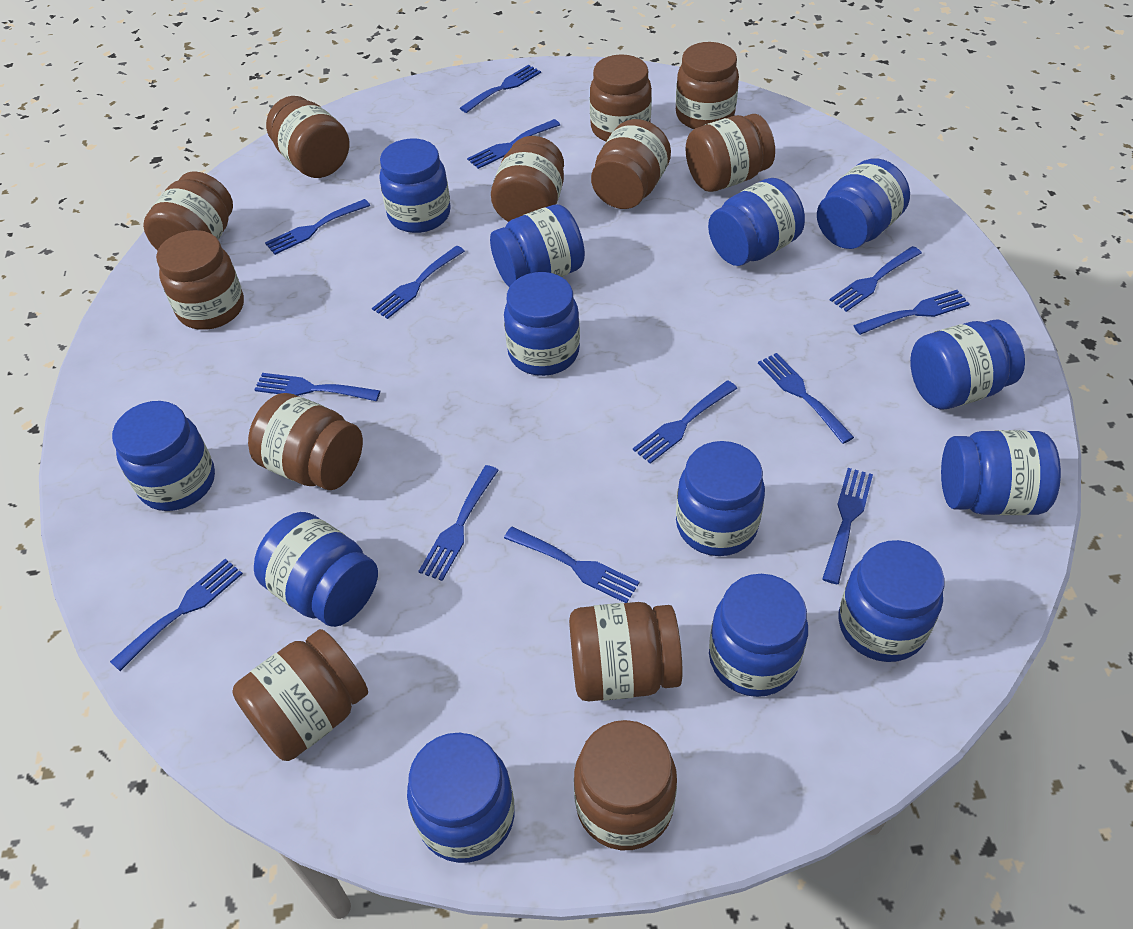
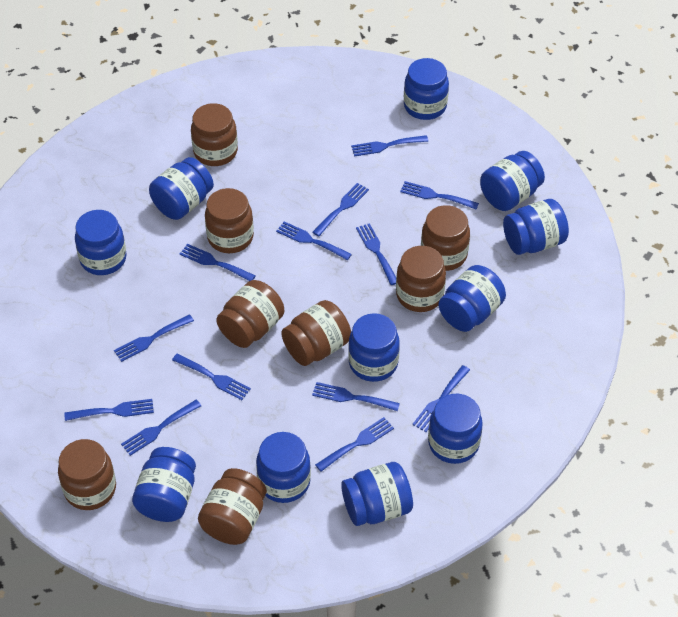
blue jar: 13 -> 11
brown jar: 12 -> 8

